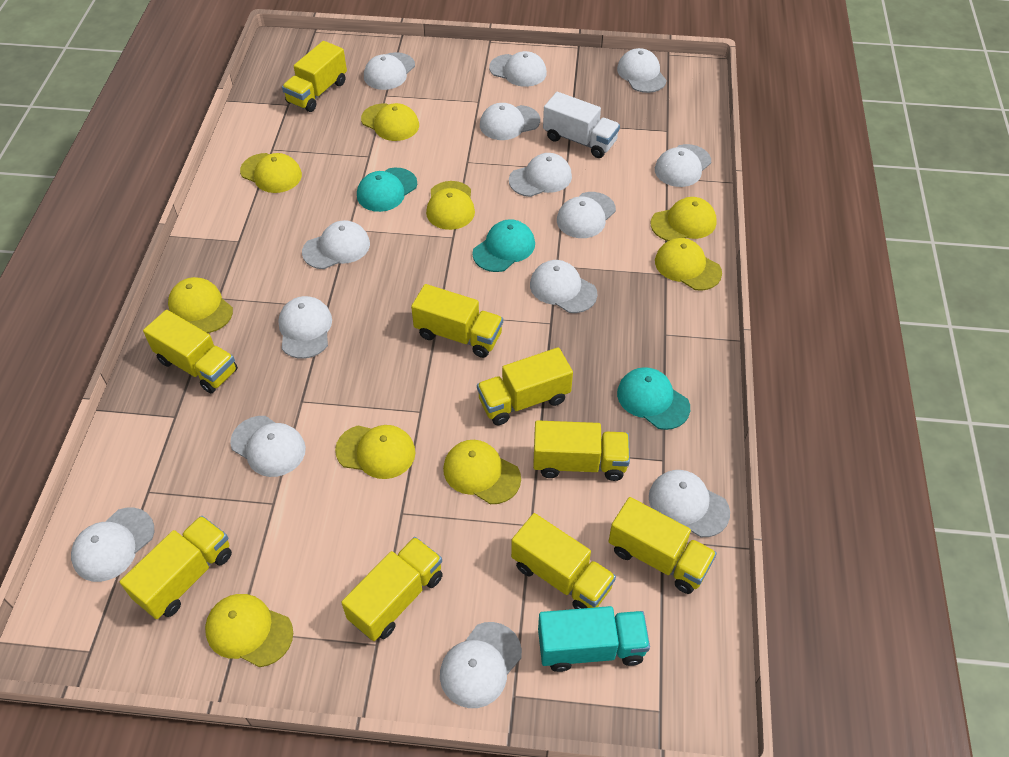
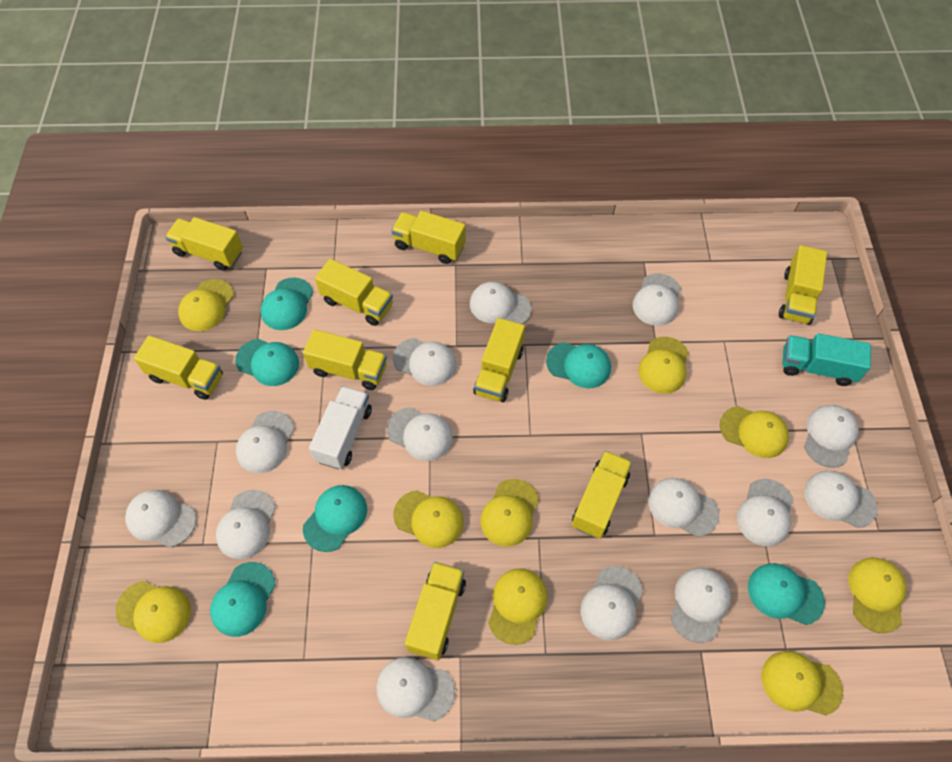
turquoise cap: 3 -> 6

